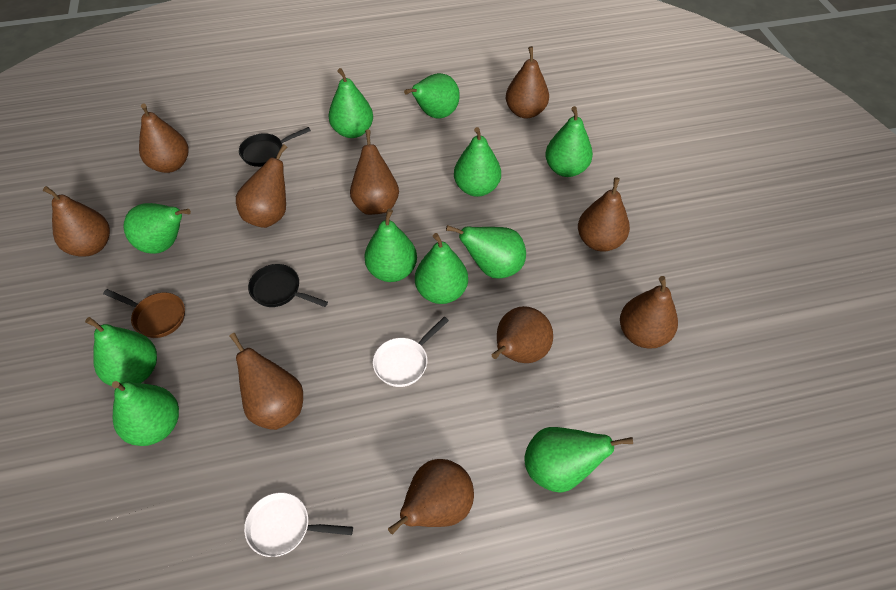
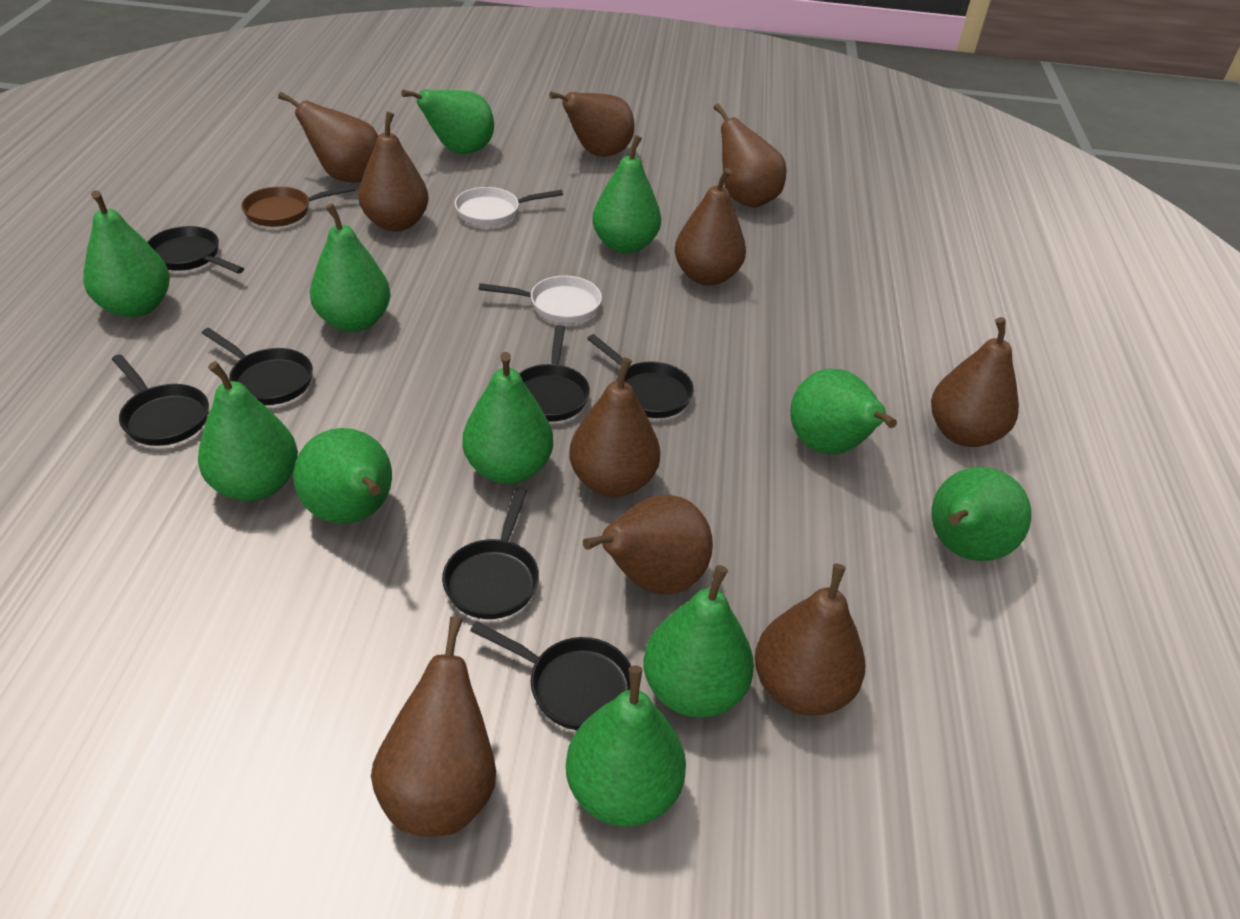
black pan: 2 -> 7

